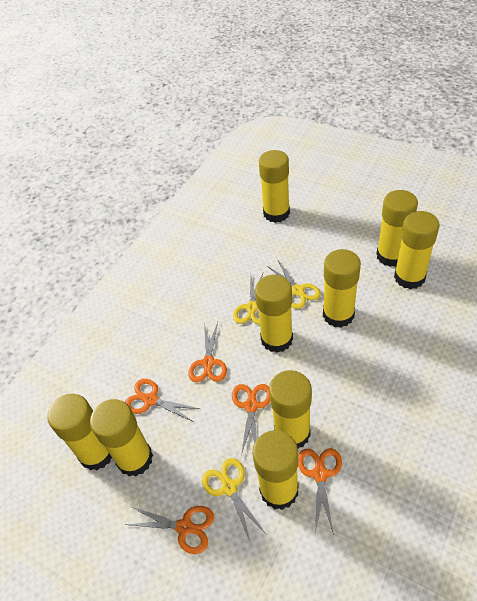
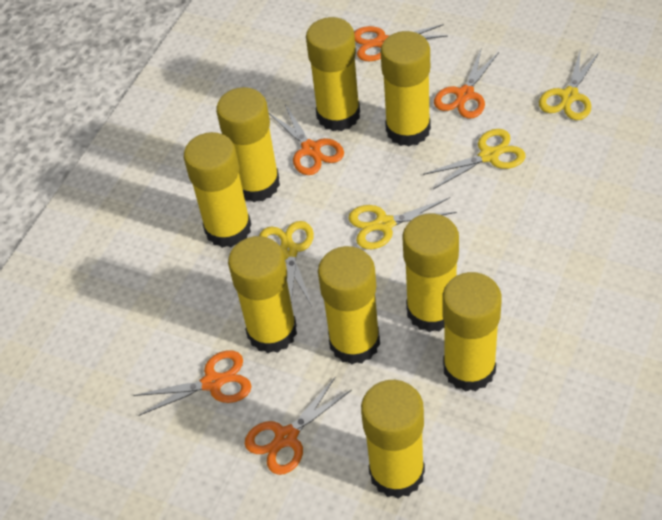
yellow scissors: 3 -> 4

